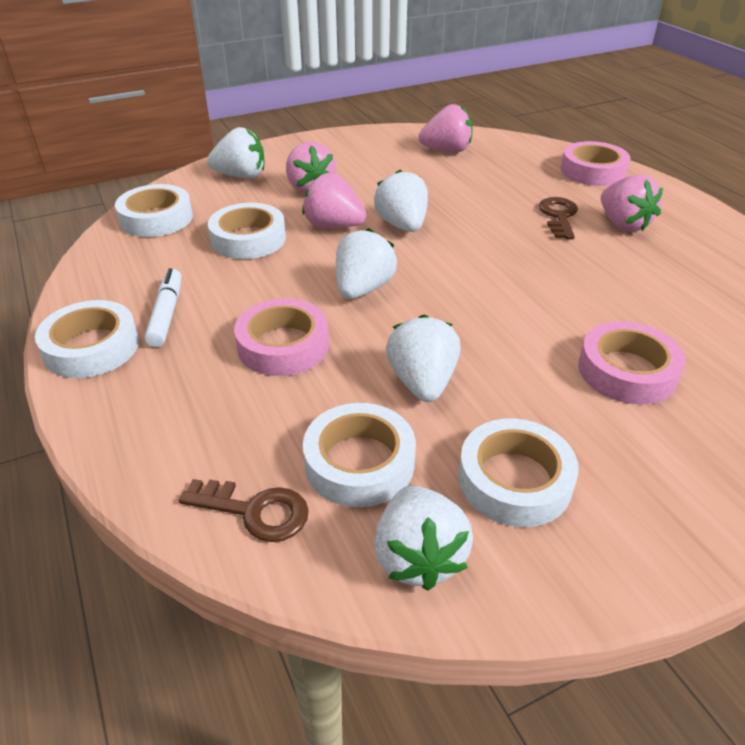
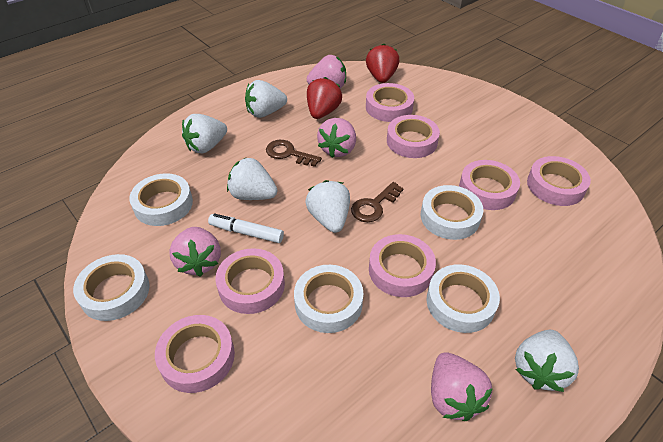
pink tape: 3 -> 7
red strawberry: 0 -> 2

